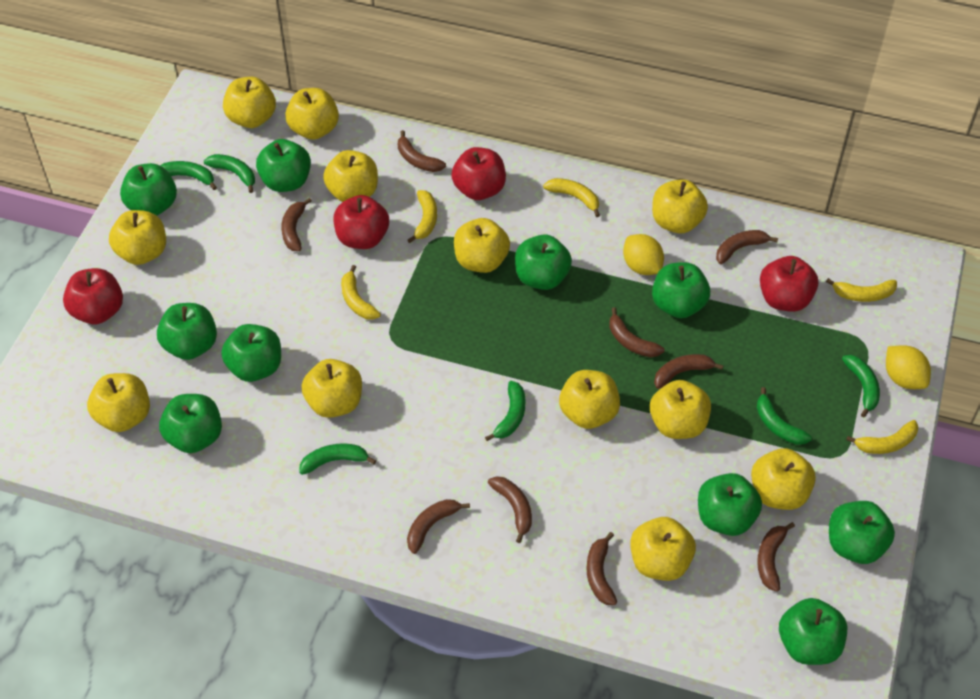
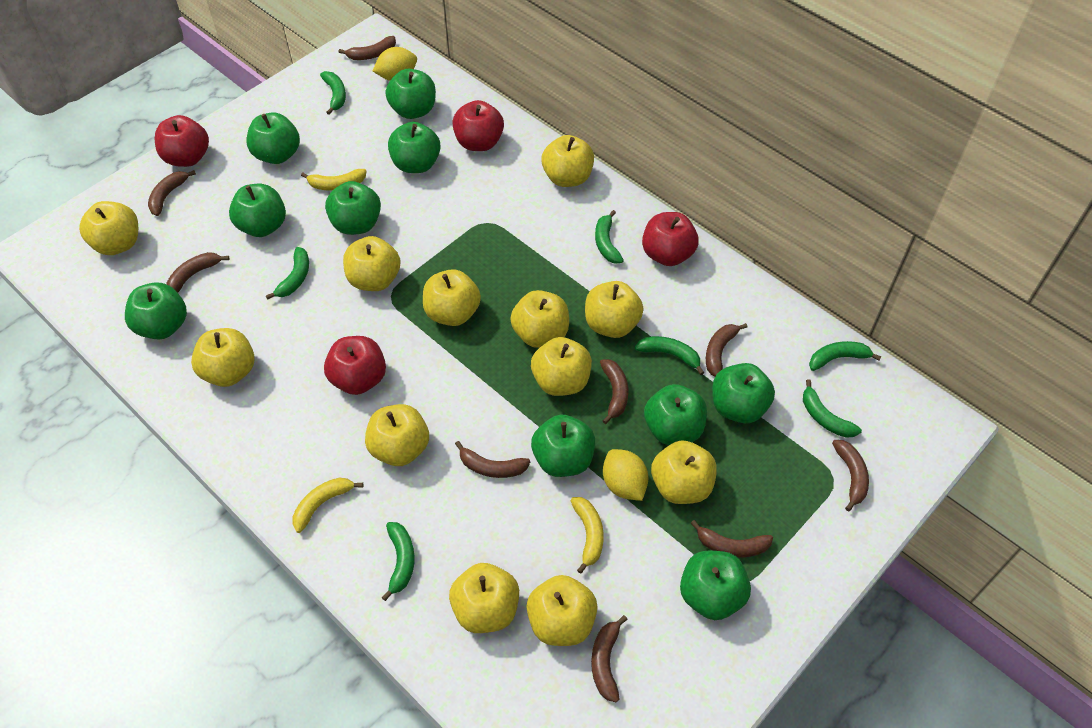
green banana: 6 -> 7
yellow banana: 5 -> 3

